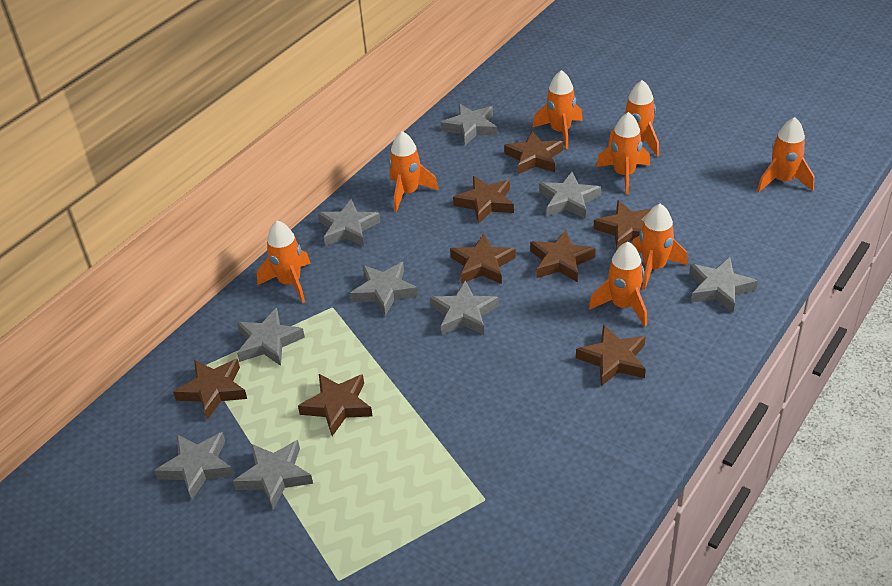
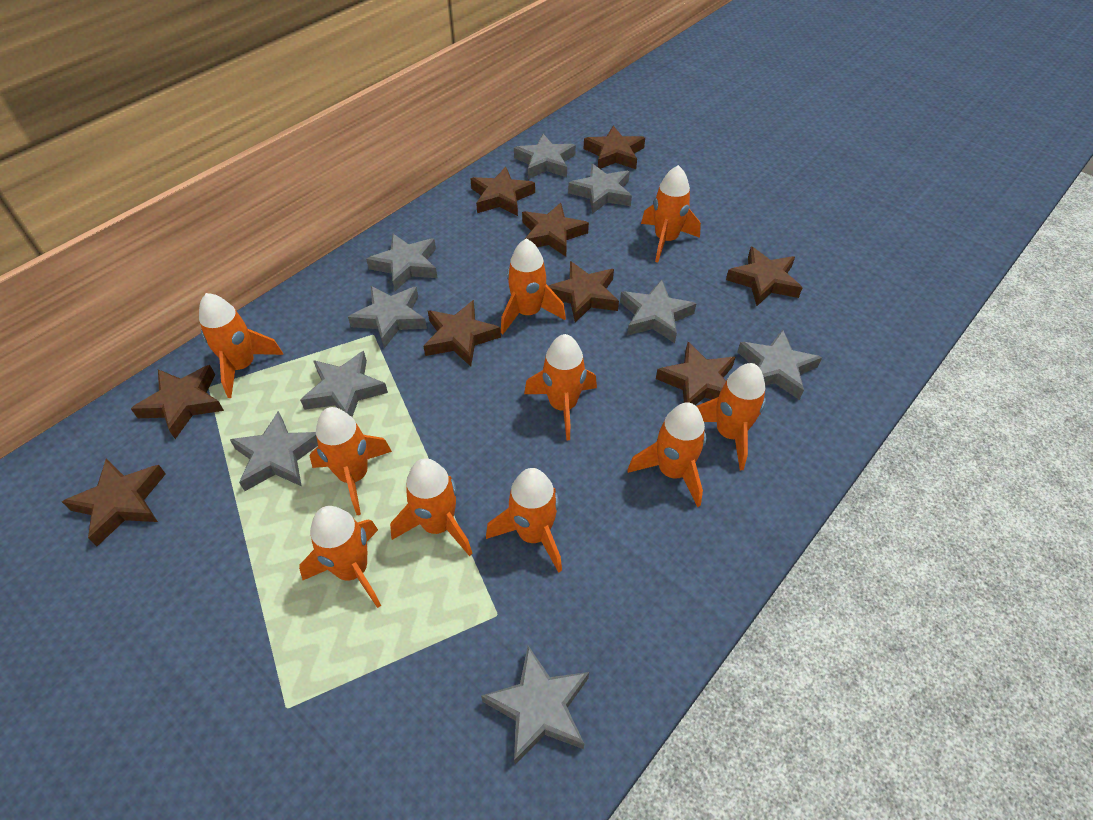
brown star: 8 -> 9
orange rocket: 8 -> 10

